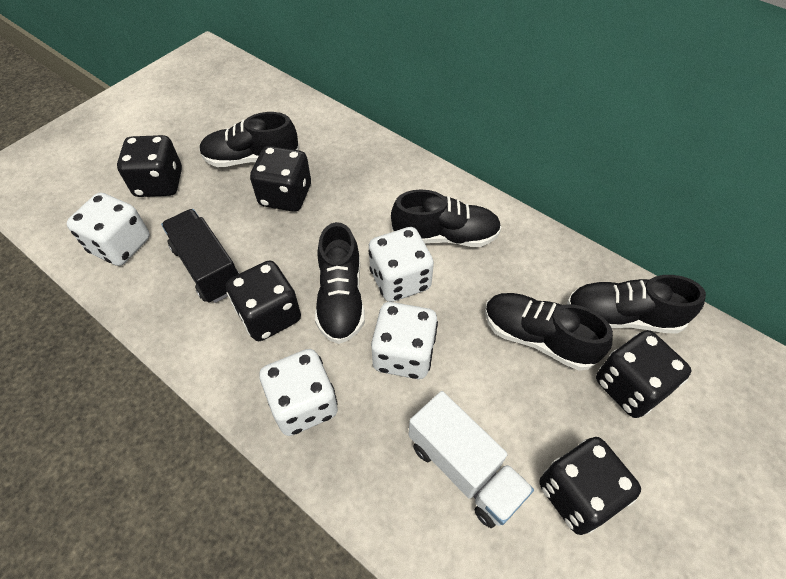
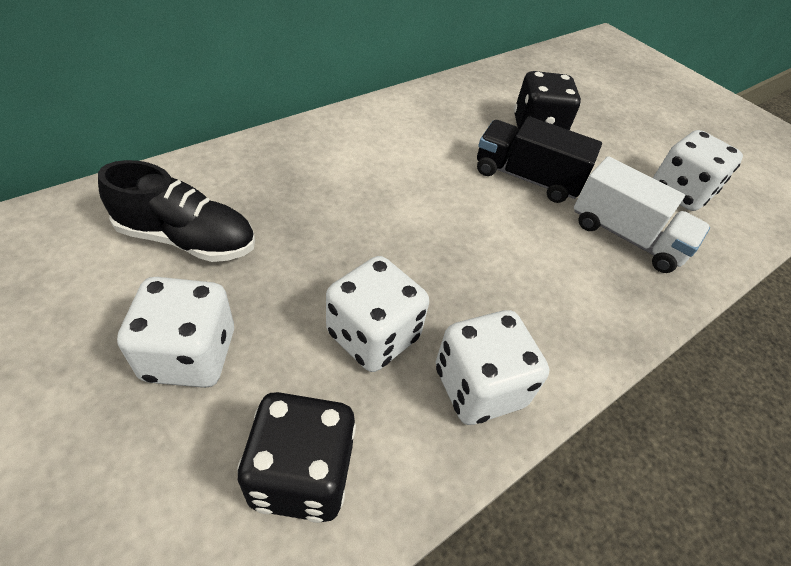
black dice: 5 -> 2
black shoe: 5 -> 1

